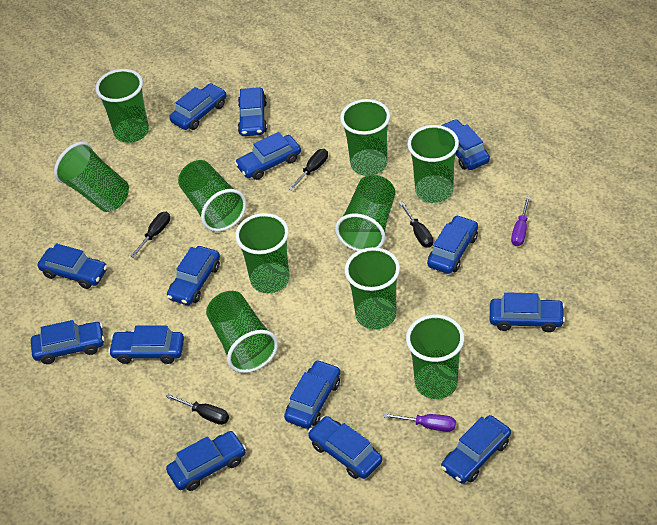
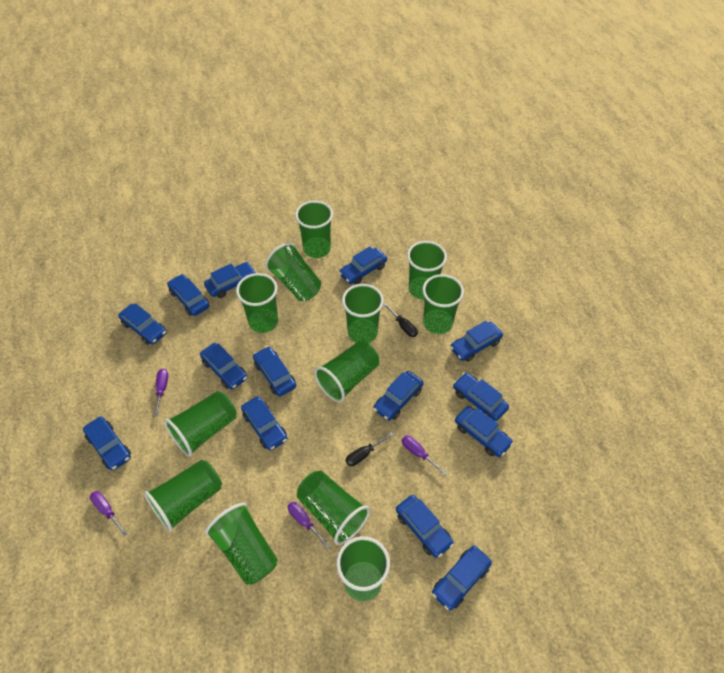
black screwdriver: 4 -> 2
green cup: 10 -> 12
purple screwdriver: 2 -> 4

